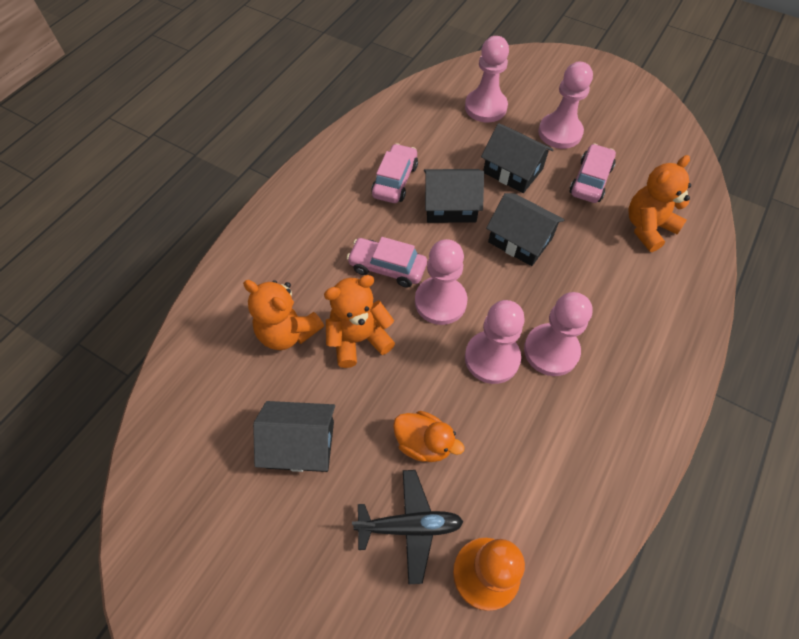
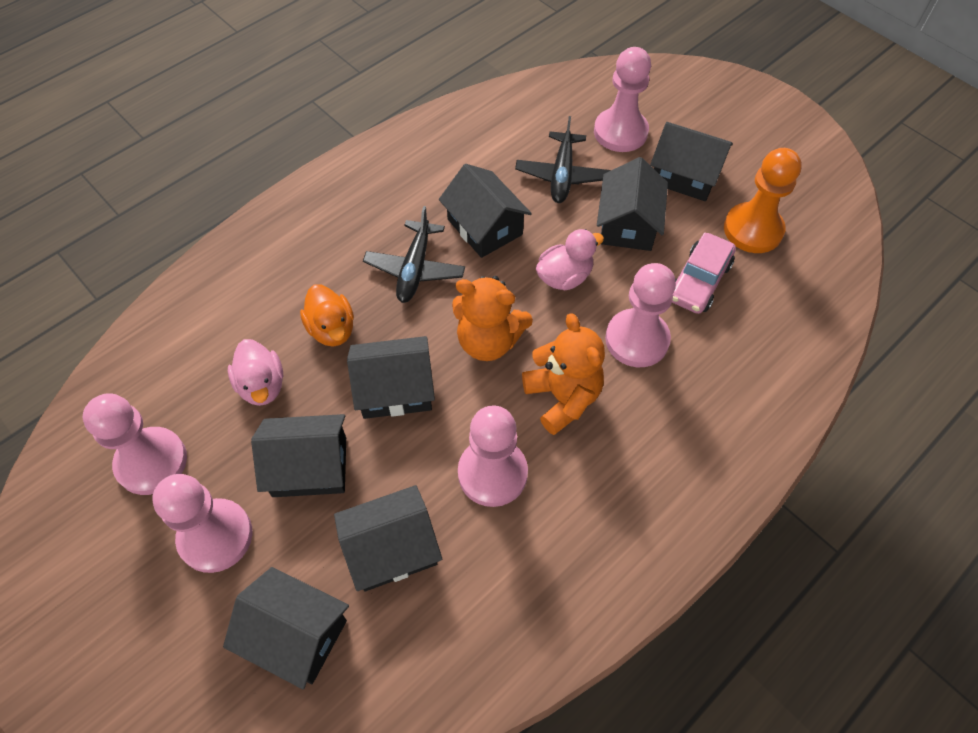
black house: 4 -> 7
black plane: 1 -> 2
orange teddy bear: 3 -> 2
pink car: 3 -> 1
pink duck: 0 -> 2

